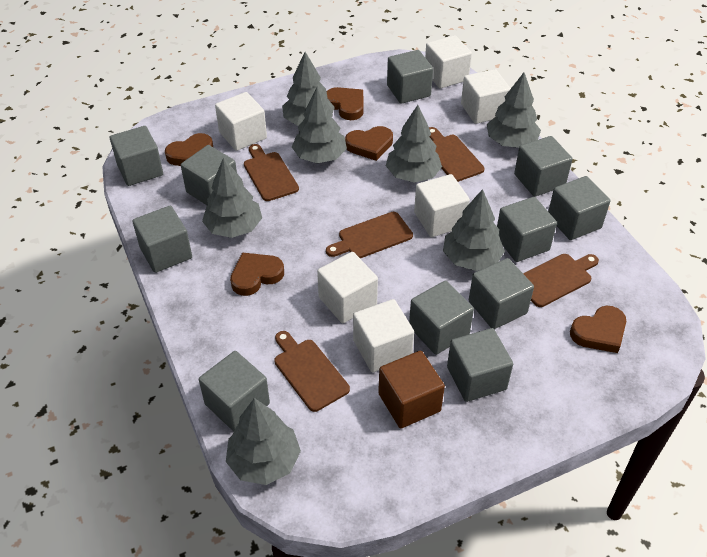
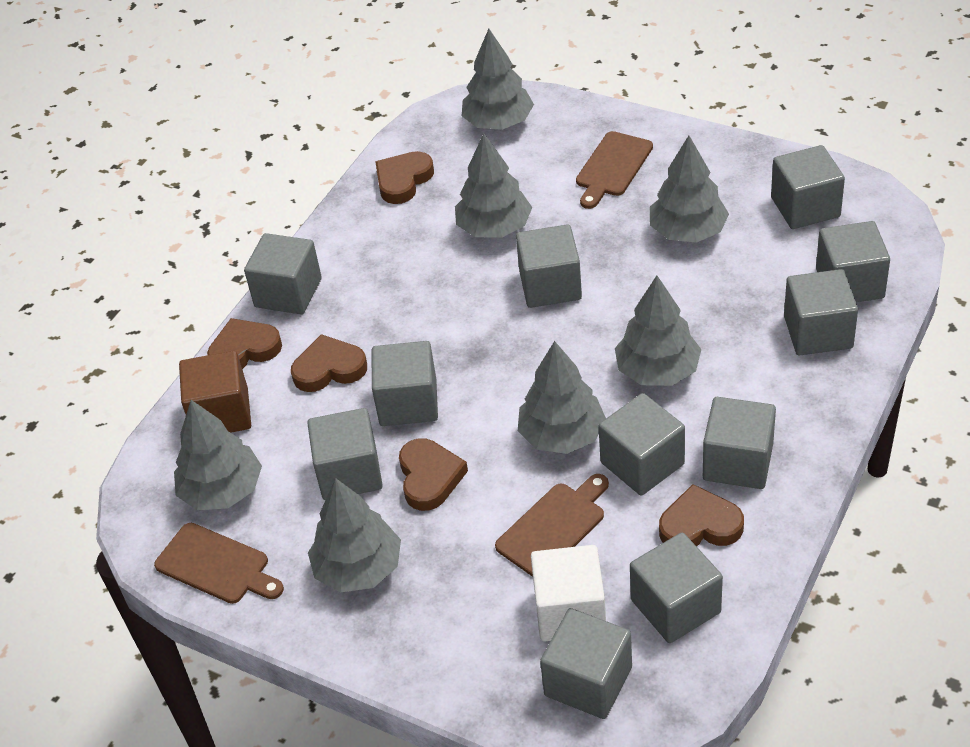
brown cutting board: 5 -> 3
white cube: 6 -> 1

